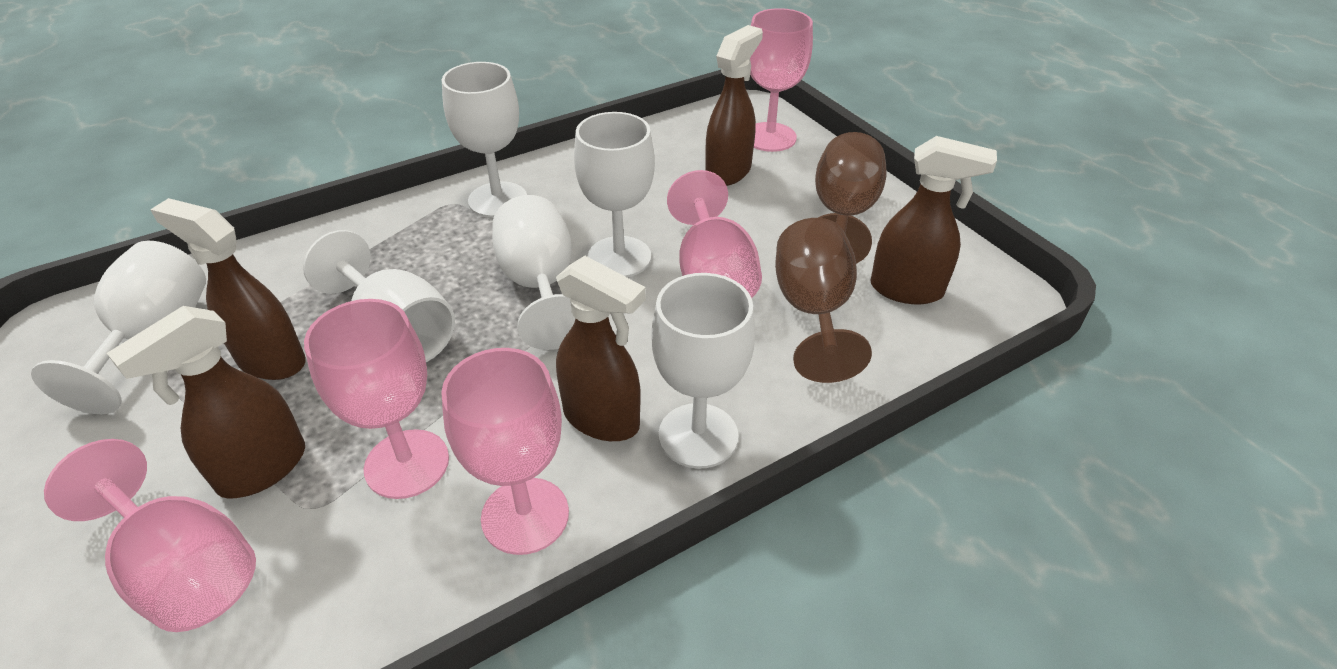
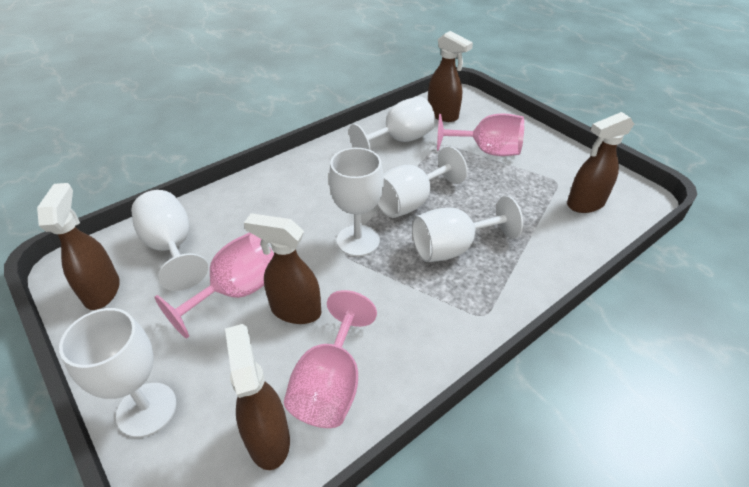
brown goblet: 2 -> 0
pink goblet: 5 -> 3

